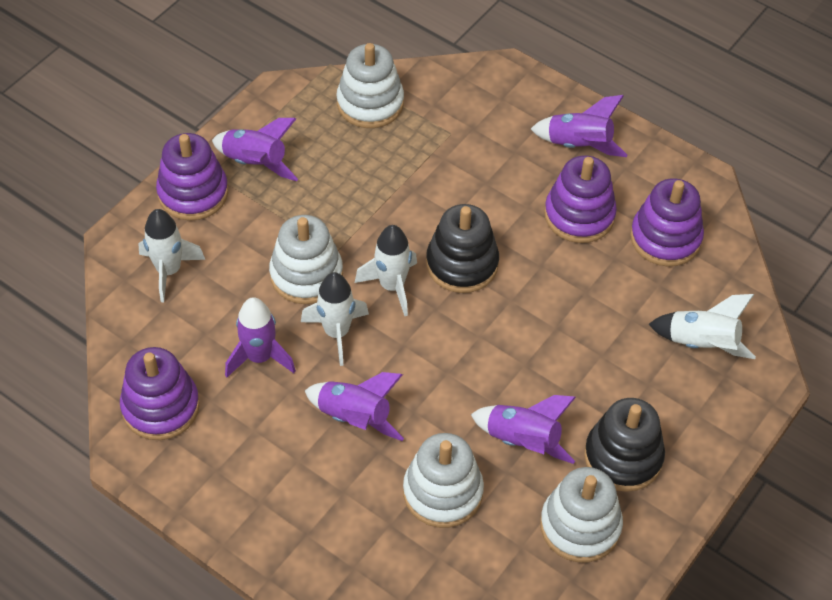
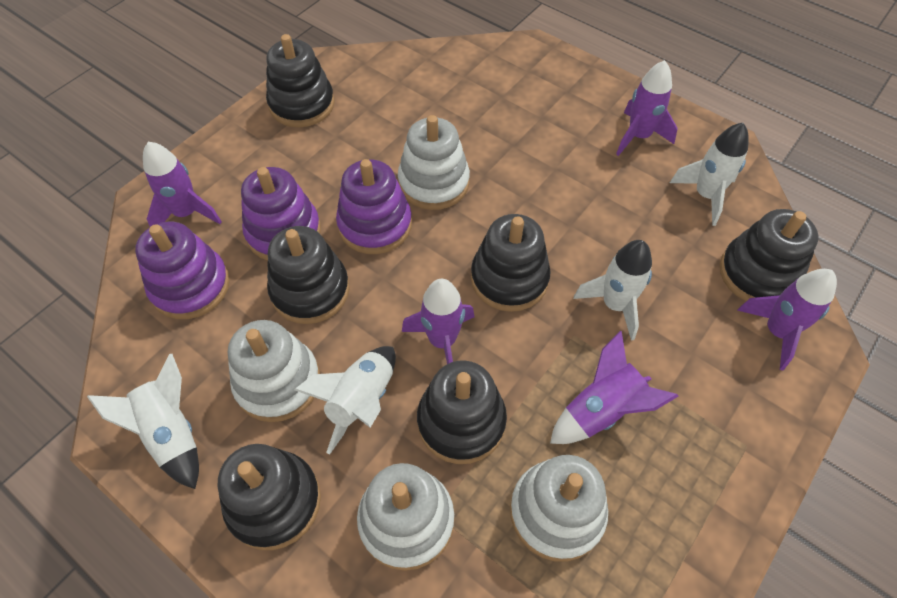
black stacking toy: 2 -> 6
purple stacking toy: 4 -> 3

